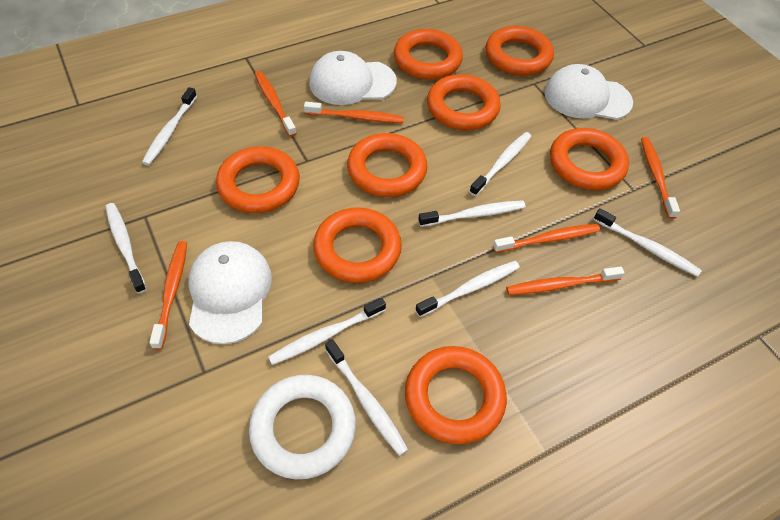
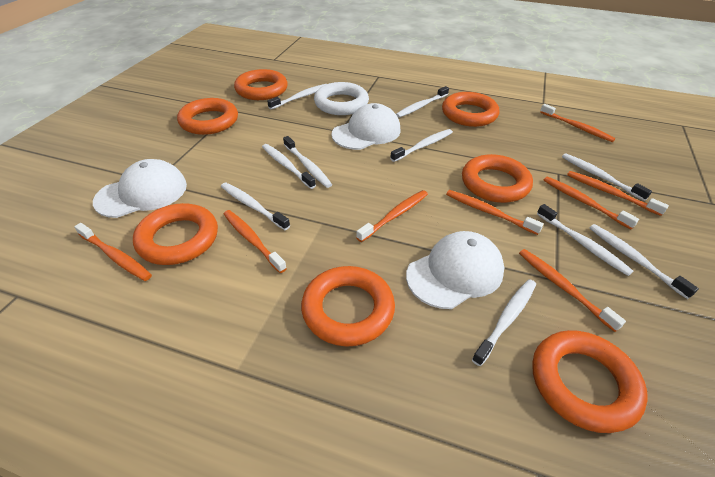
orange ring: 8 -> 7
orange toothbrush: 6 -> 8
white toothbrush: 8 -> 10

